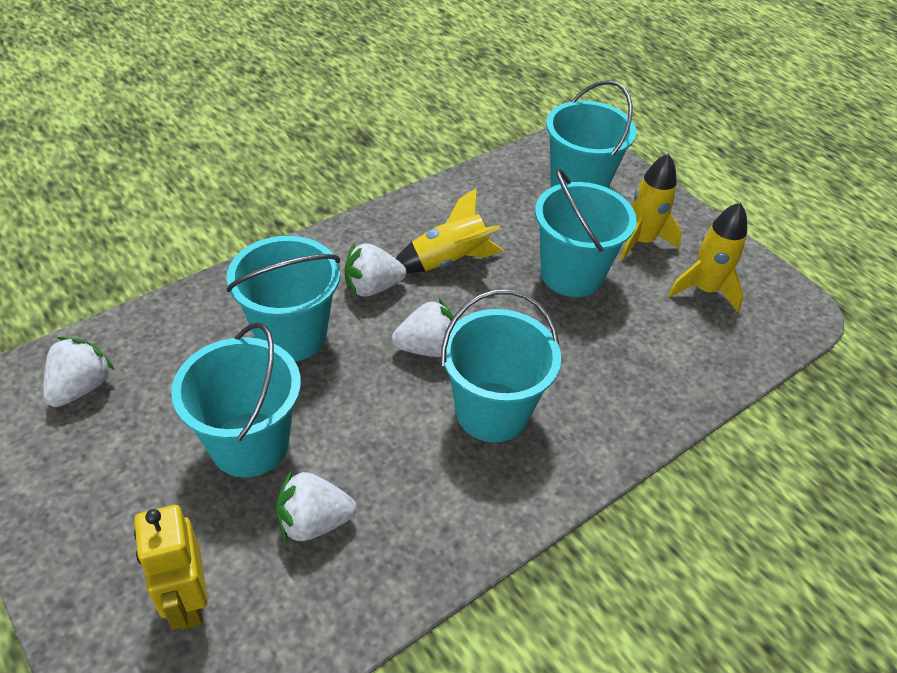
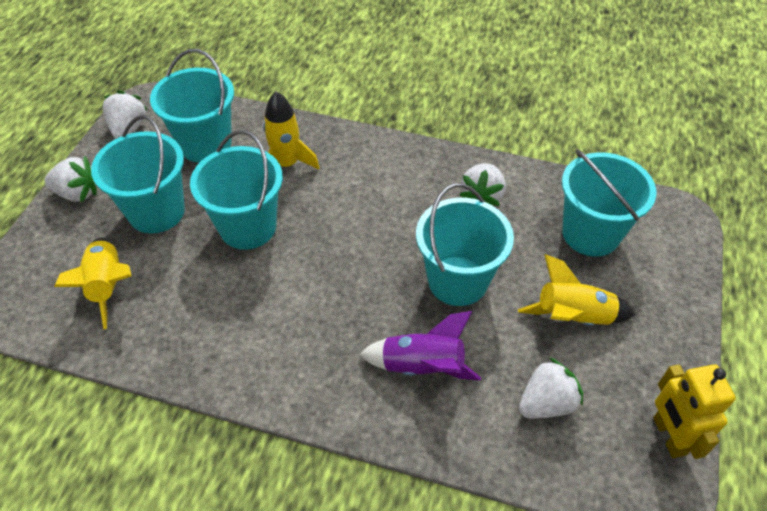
purple rocket: 0 -> 1

